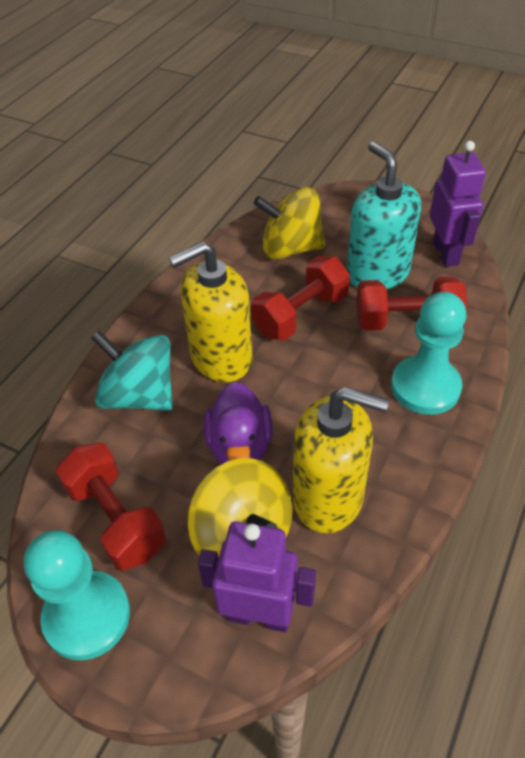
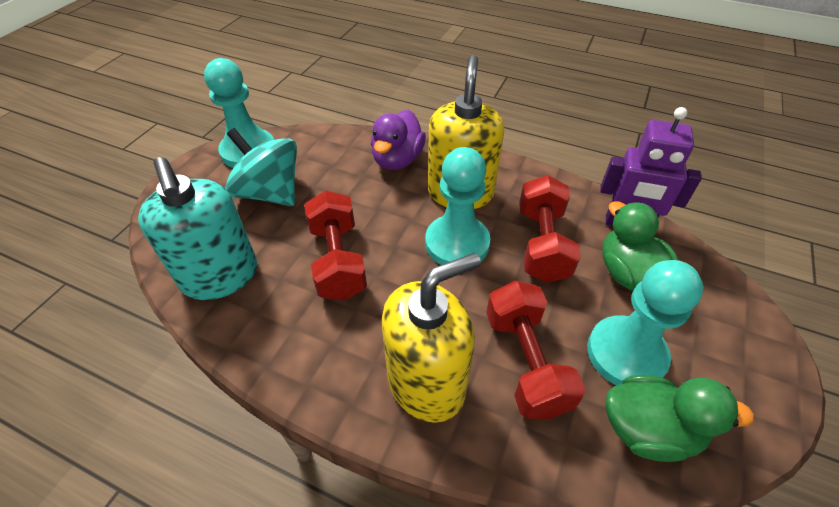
green duck: 0 -> 2
purple robot: 2 -> 1
turquoise pawn: 2 -> 3
yellow spinning top: 2 -> 0

